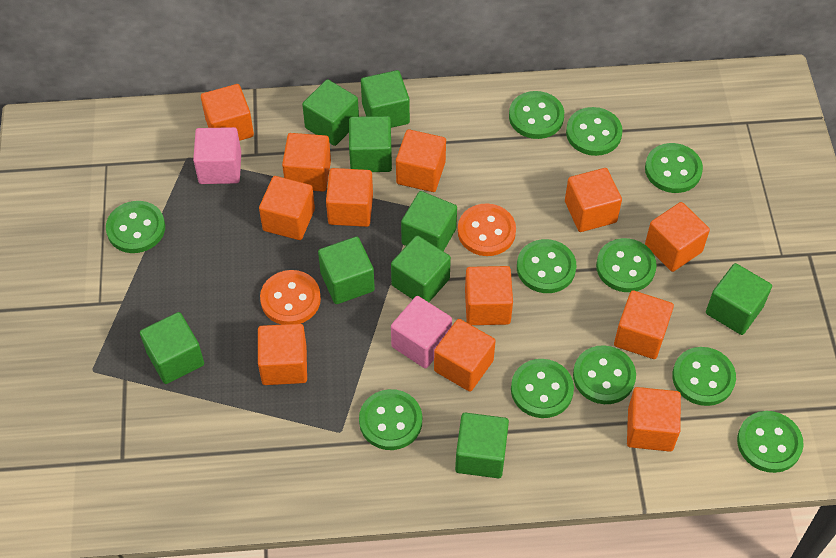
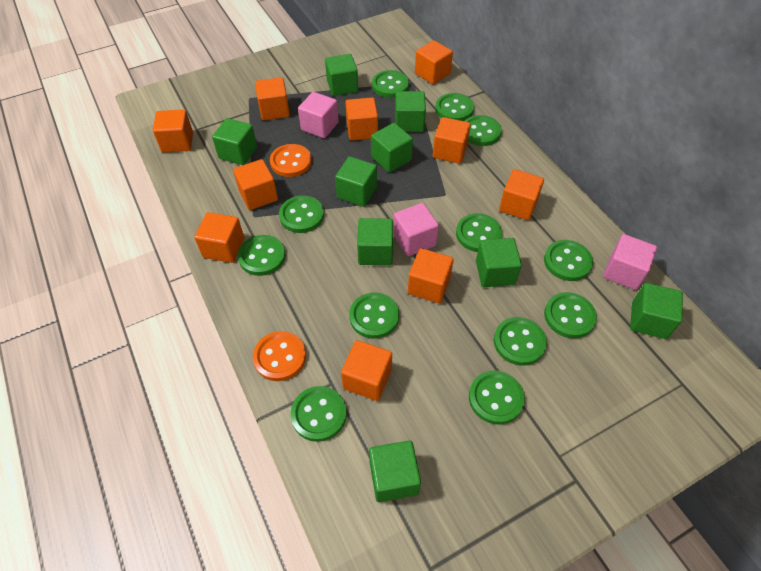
green button: 11 -> 12
orange cube: 12 -> 10
pink cube: 2 -> 3

